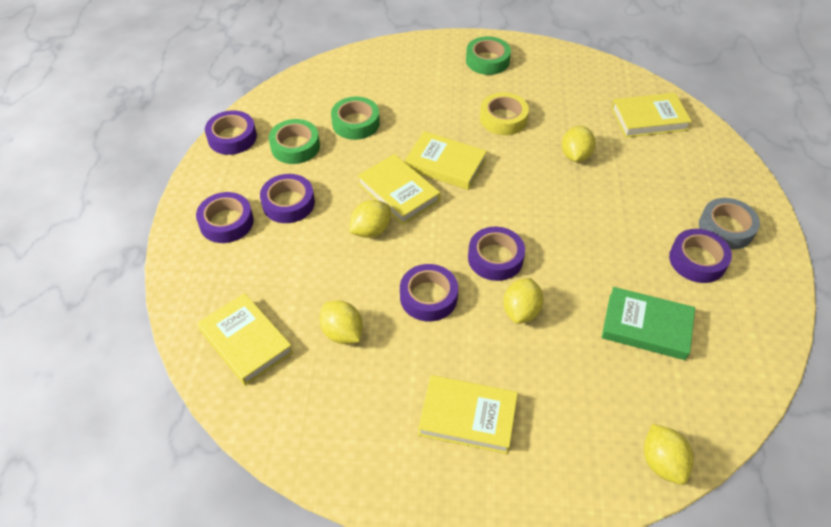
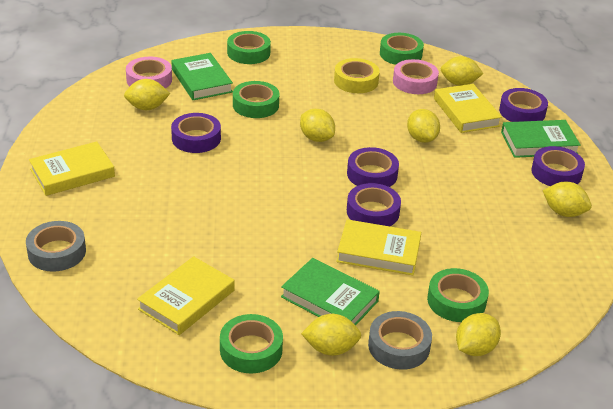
green book: 1 -> 3
green tape: 3 -> 5
grey tape: 1 -> 2
pink tape: 0 -> 2
purple tape: 6 -> 5
yellow book: 5 -> 4
yellow lemon: 5 -> 7

